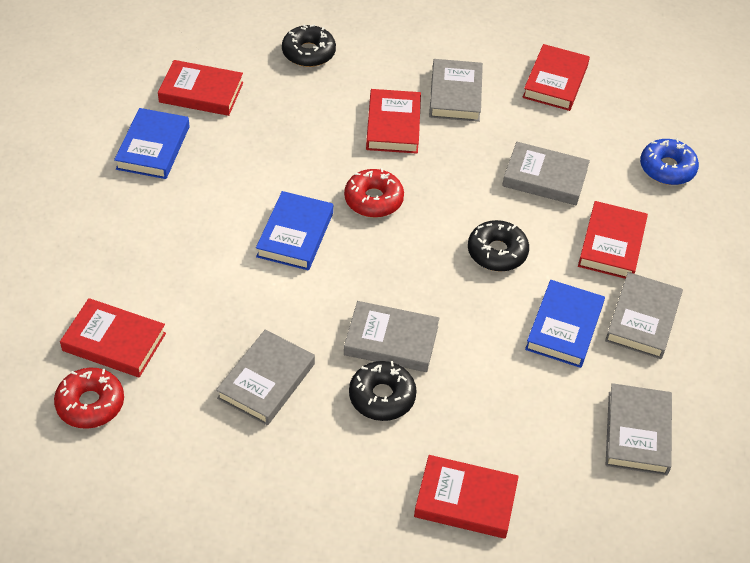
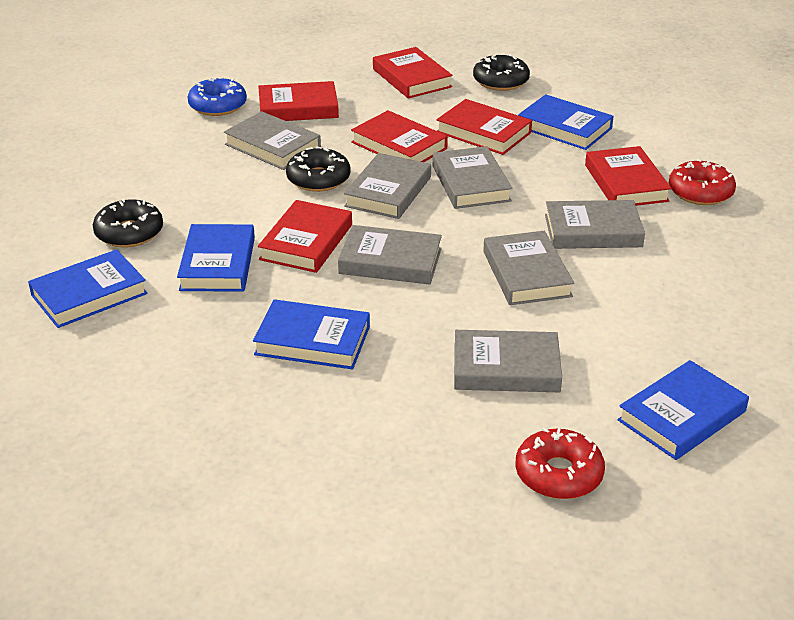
blue book: 3 -> 5
grey book: 6 -> 7

